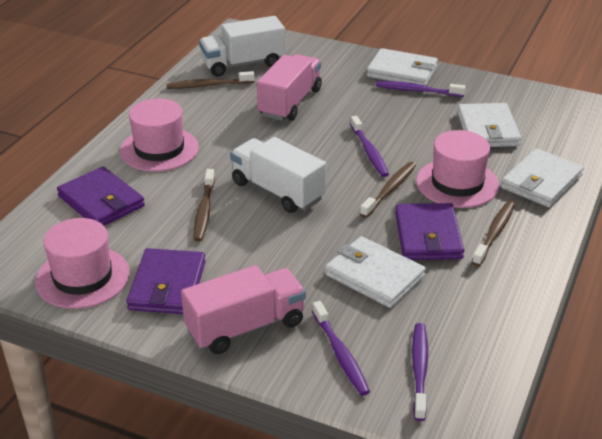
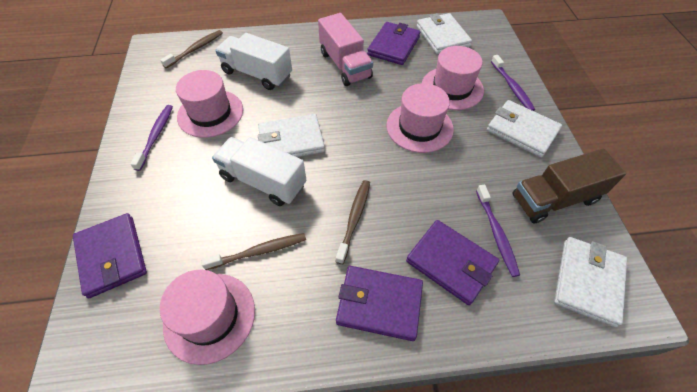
brown toothbrush: 4 -> 3
brown truck: 0 -> 1
pink hat: 3 -> 4
pink truck: 2 -> 1
purple toothbrush: 4 -> 3
purple wallet: 3 -> 4

